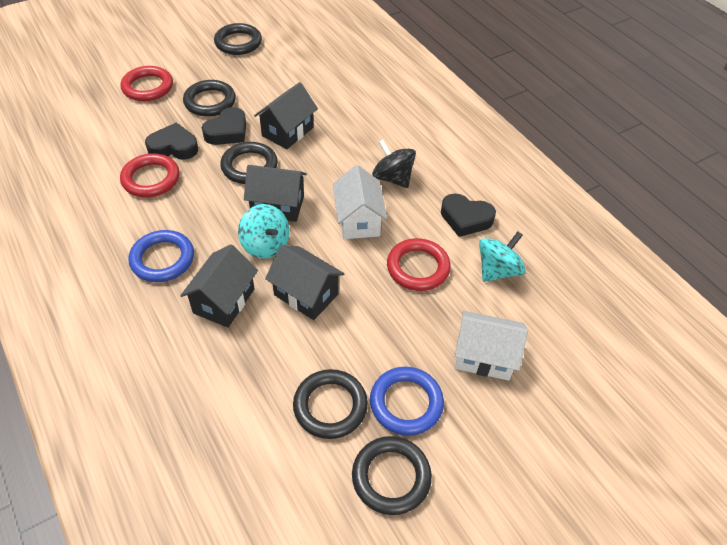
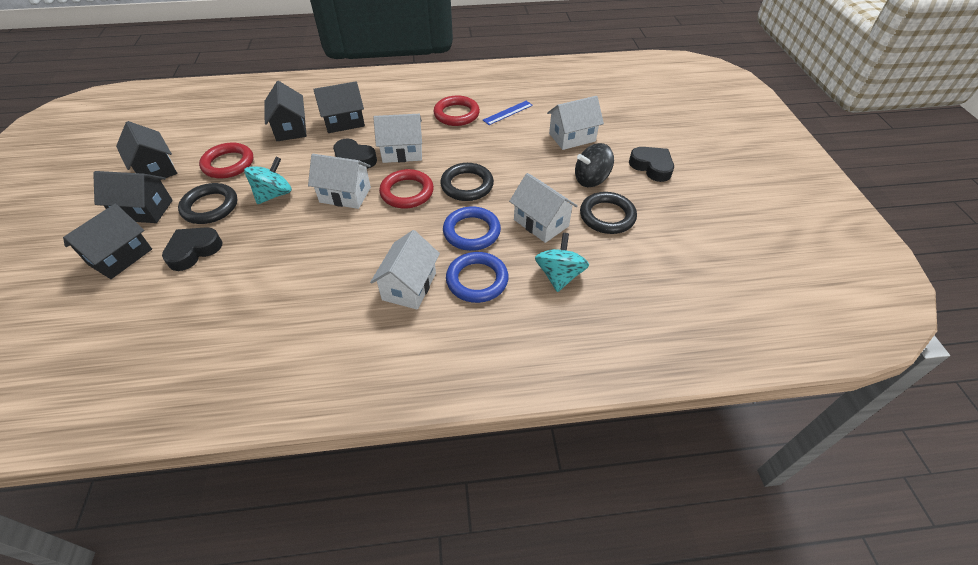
black house: 4 -> 5
black ring: 5 -> 3
blue ruler: 0 -> 1
white house: 2 -> 5

